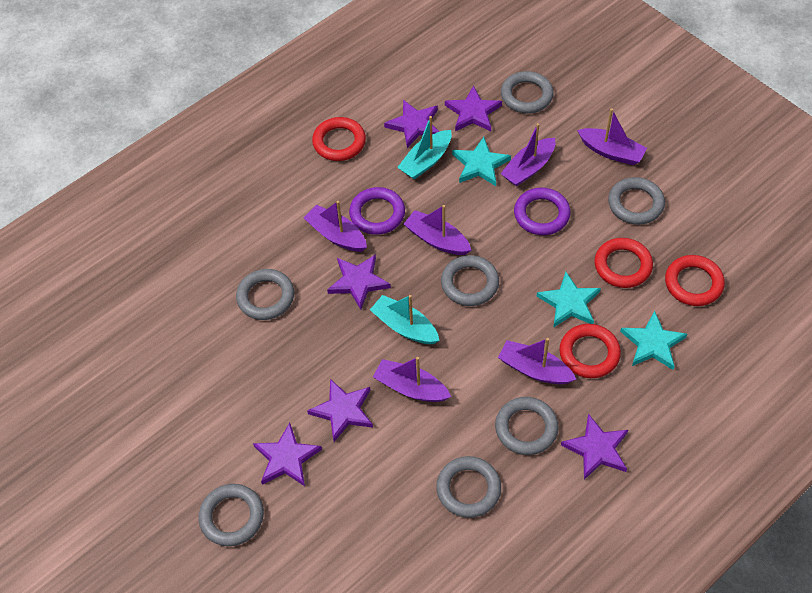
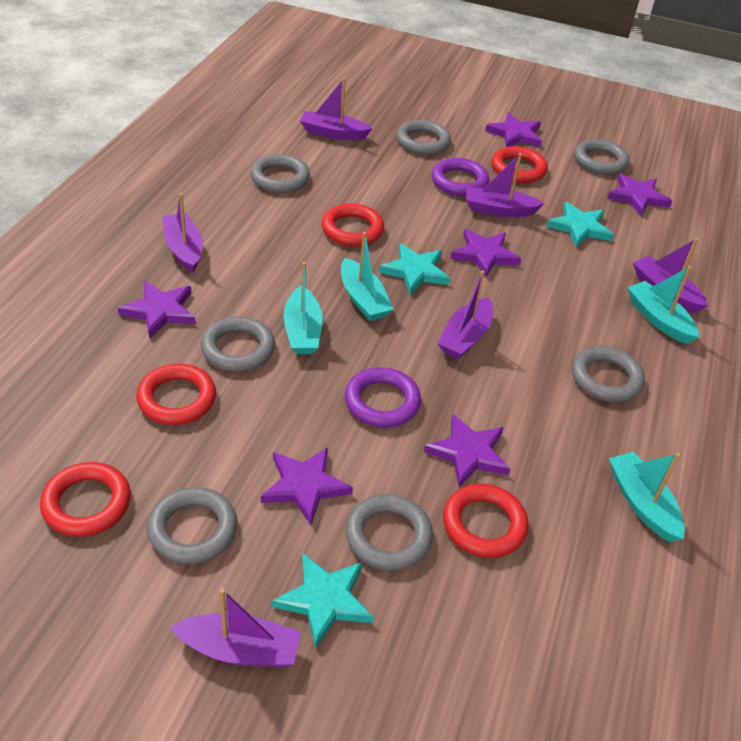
red ring: 4 -> 5
turquoise boat: 2 -> 4

